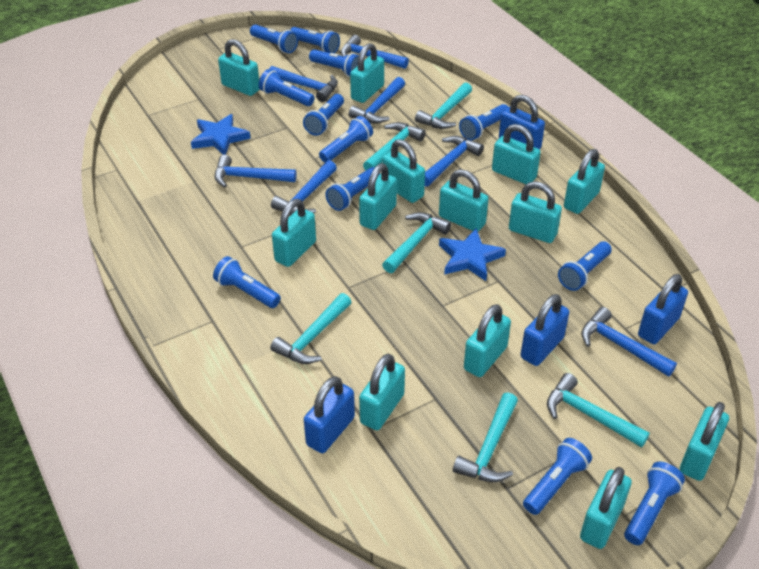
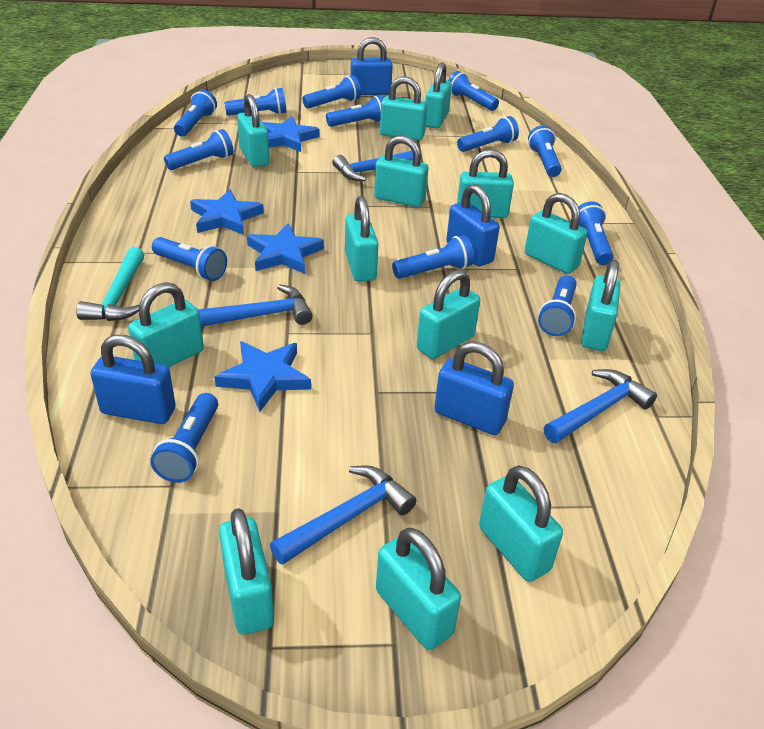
blue flashlight: 12 -> 13
blue hammer: 7 -> 4
blue star: 2 -> 4
turquoise hammer: 6 -> 1

